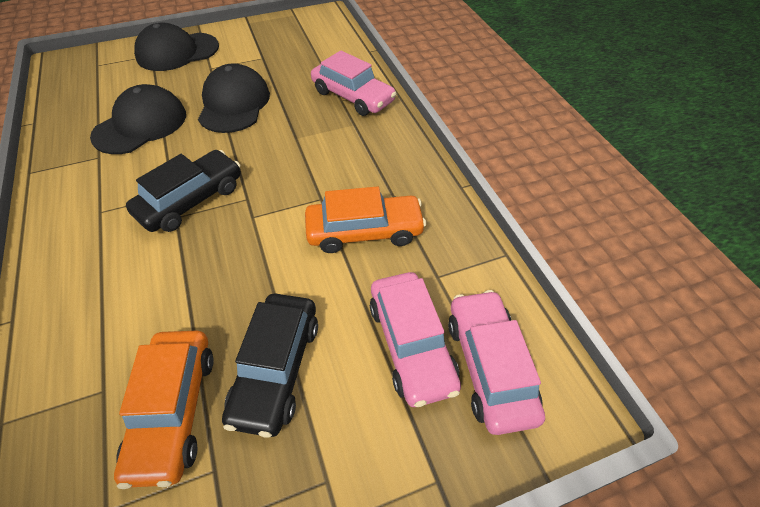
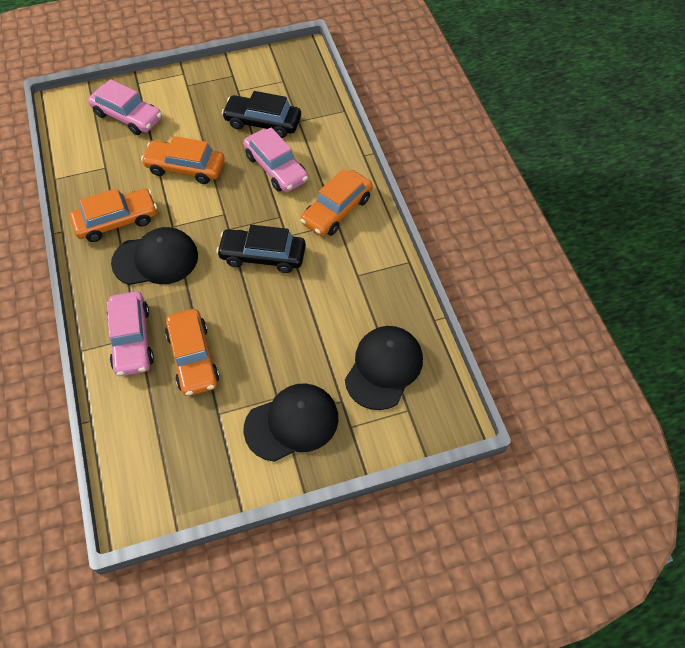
orange car: 2 -> 4

